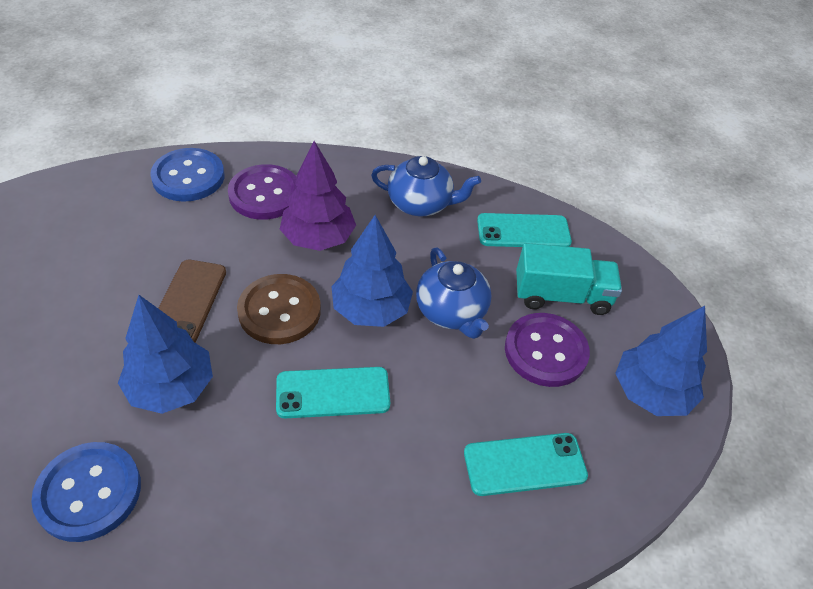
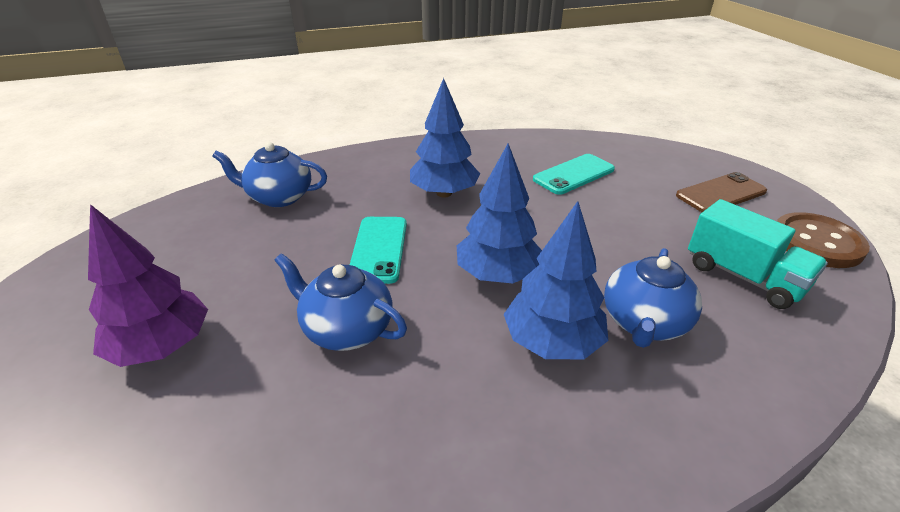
blue button: 2 -> 0
blue teapot: 2 -> 3
purple button: 2 -> 0
turquoise phone: 3 -> 2

